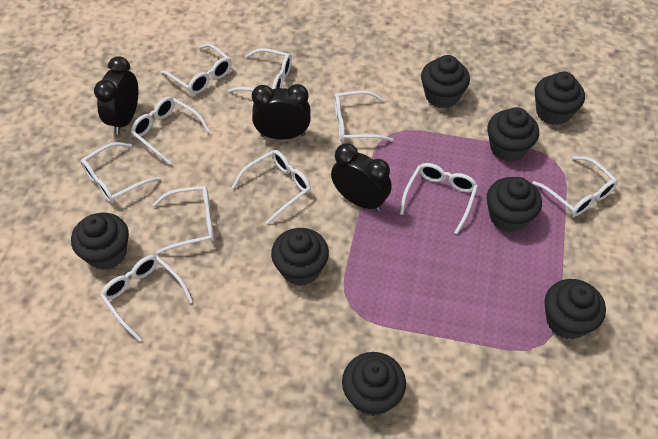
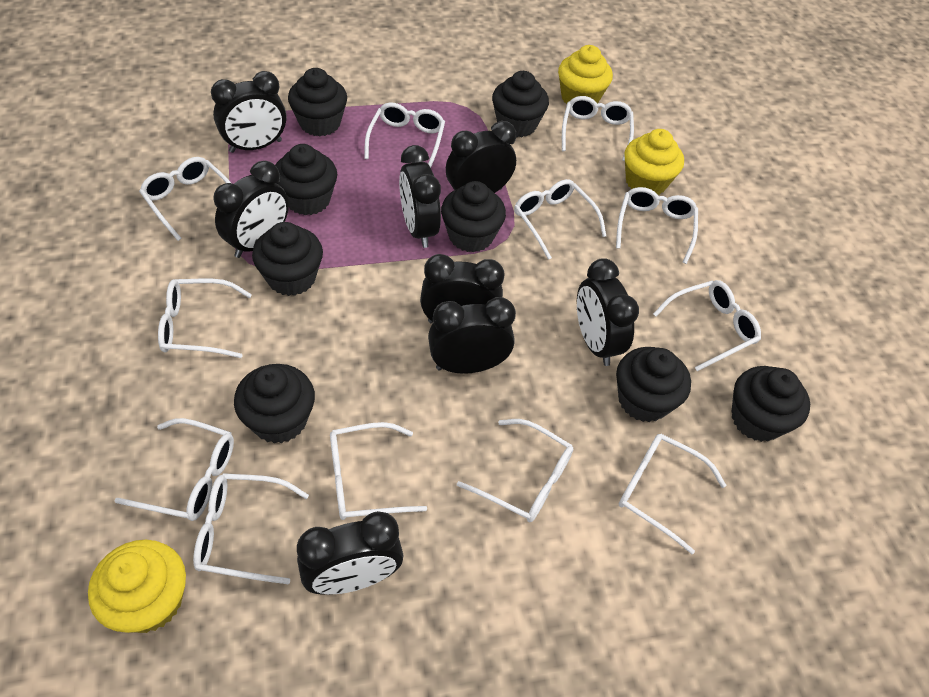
black clock: 3 -> 8
white glasses: 10 -> 12
yellow cupcake: 0 -> 3

